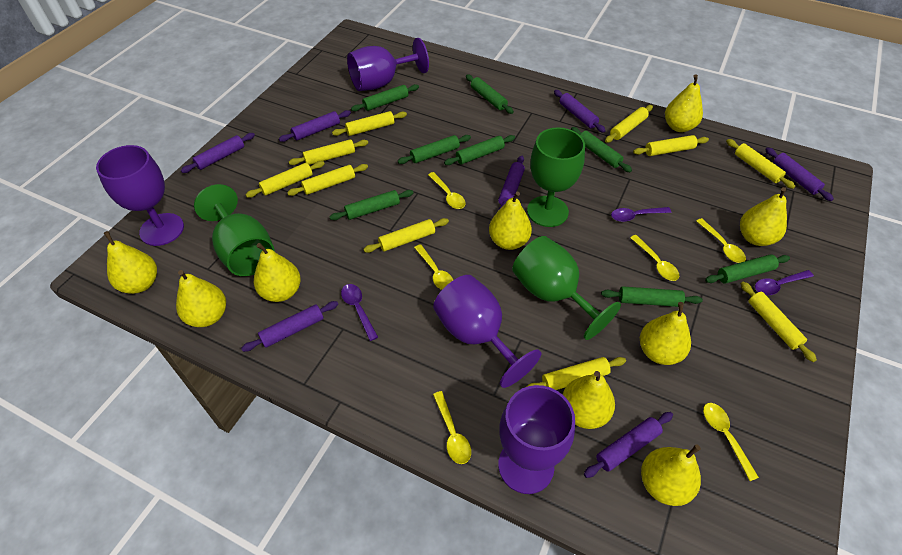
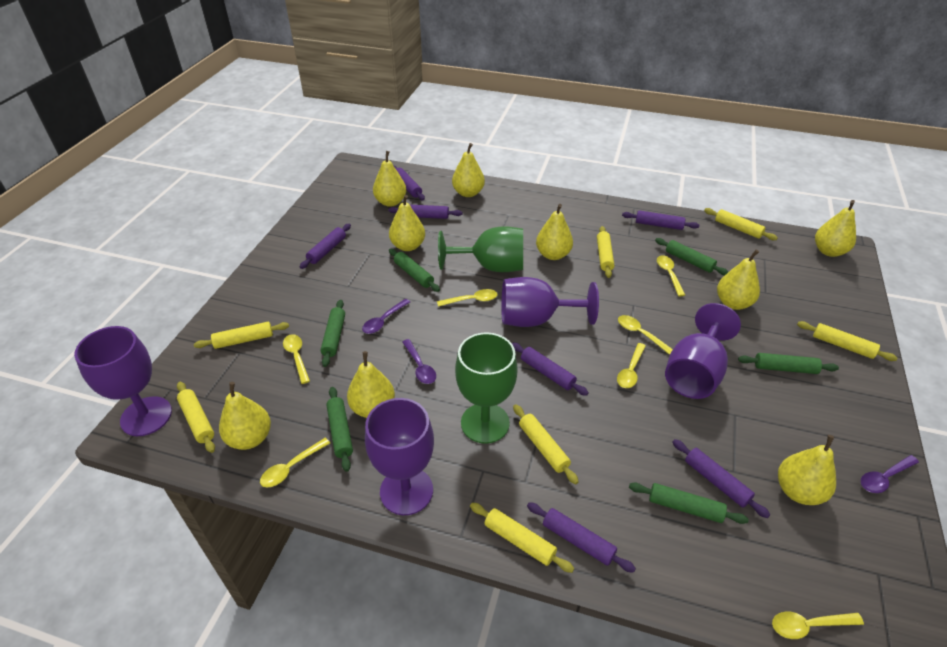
green goblet: 3 -> 2
green rolling pin: 8 -> 6
yellow rolling pin: 10 -> 7
yellow spoon: 6 -> 7

